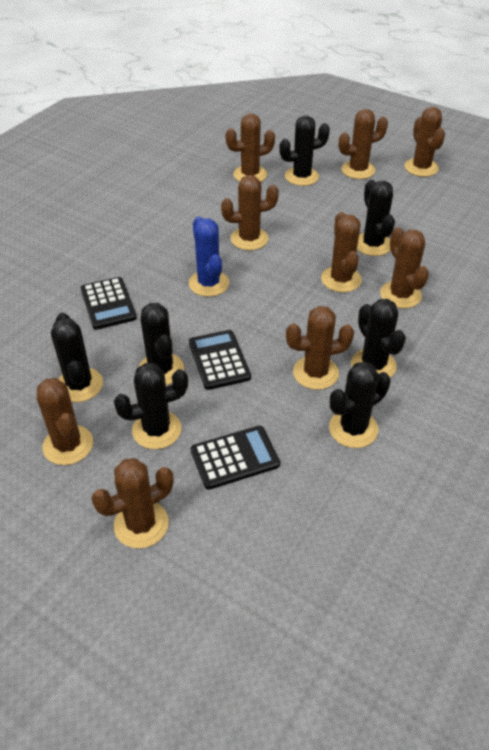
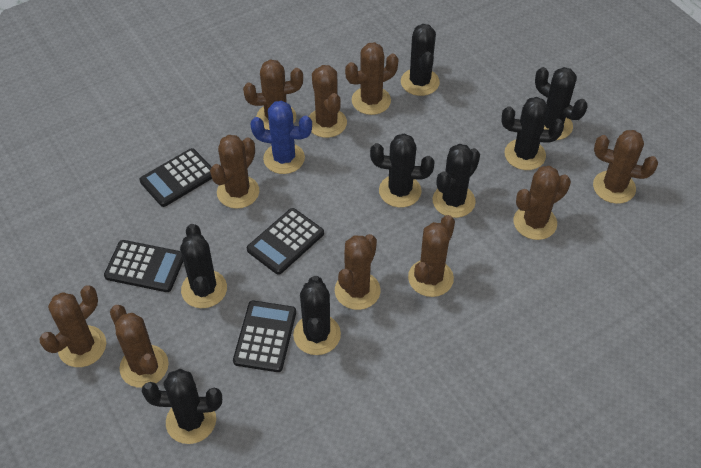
black cactus: 7 -> 8
black calculator: 3 -> 4
brown cactus: 9 -> 10

